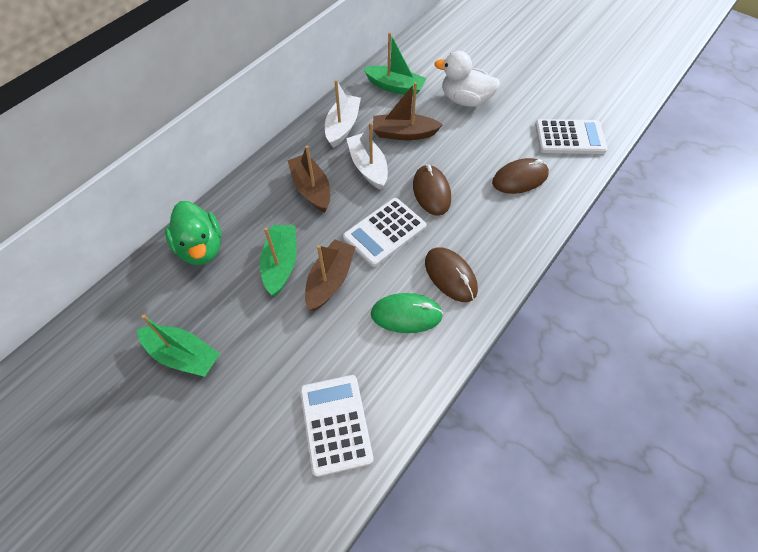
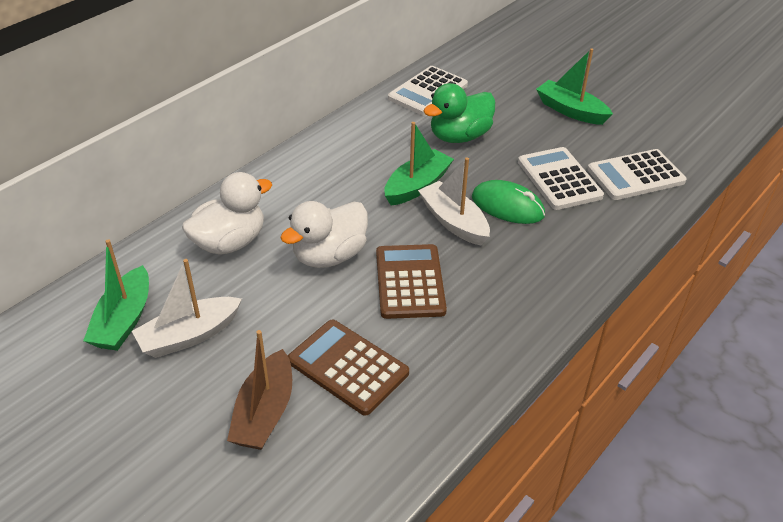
brown boat: 3 -> 1
brown calculator: 0 -> 2
brown mouse: 3 -> 0
white duck: 1 -> 2

